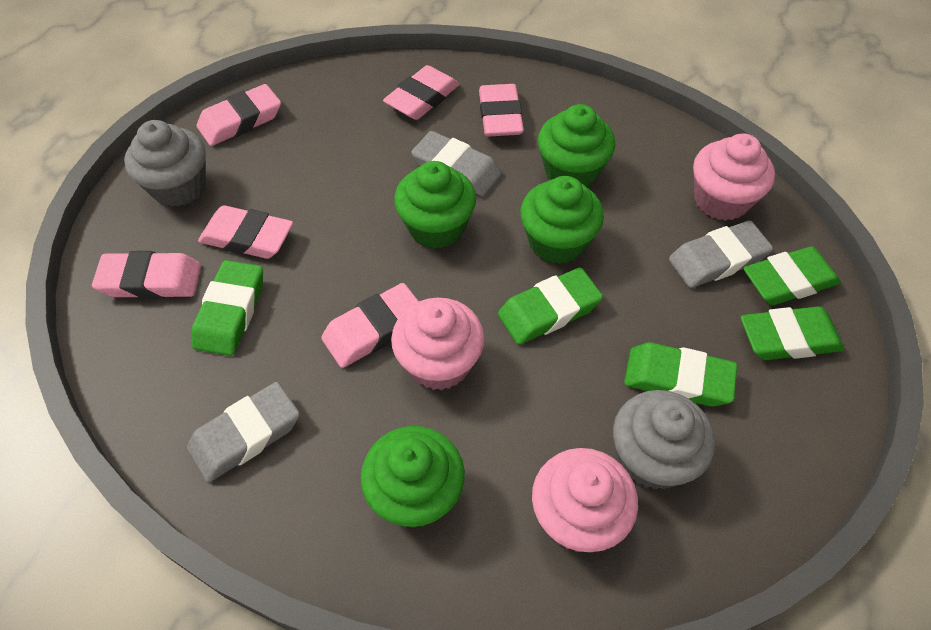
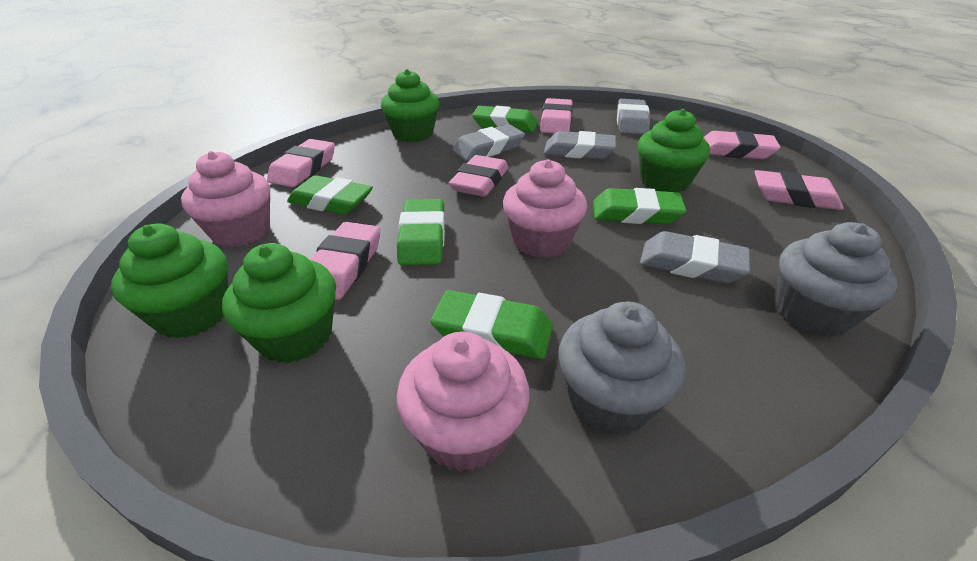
grey eraser: 3 -> 4

